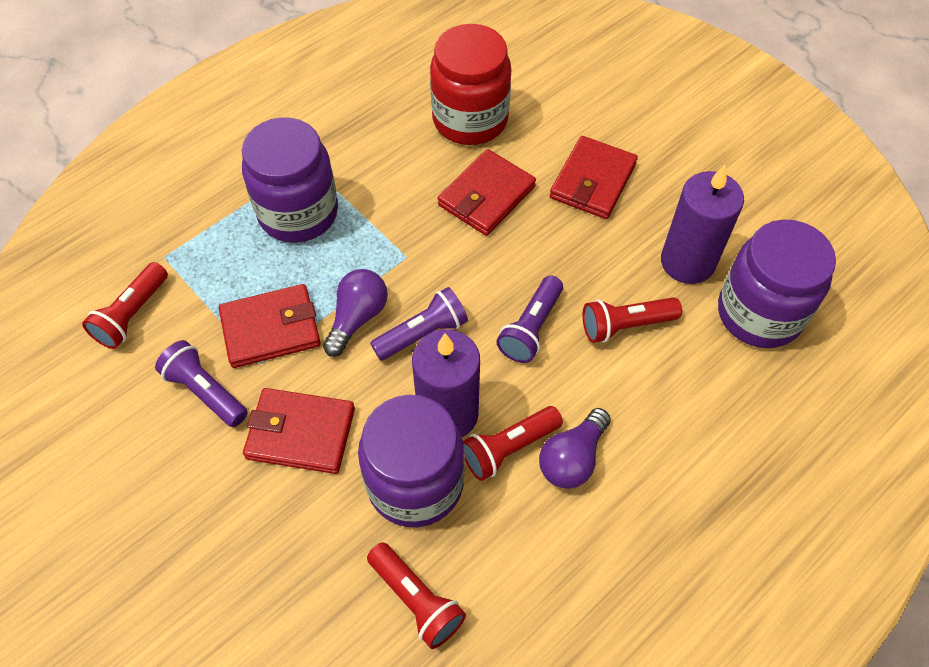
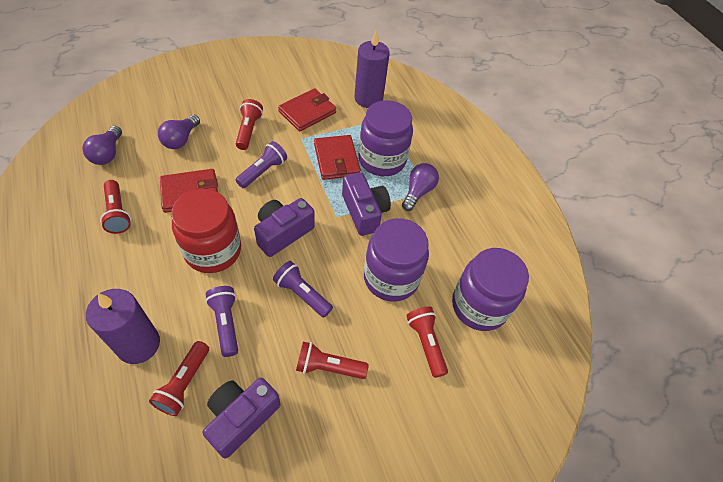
purple camera: 0 -> 3
purple light bulb: 2 -> 3
red flashlight: 4 -> 5
red wallet: 4 -> 3

